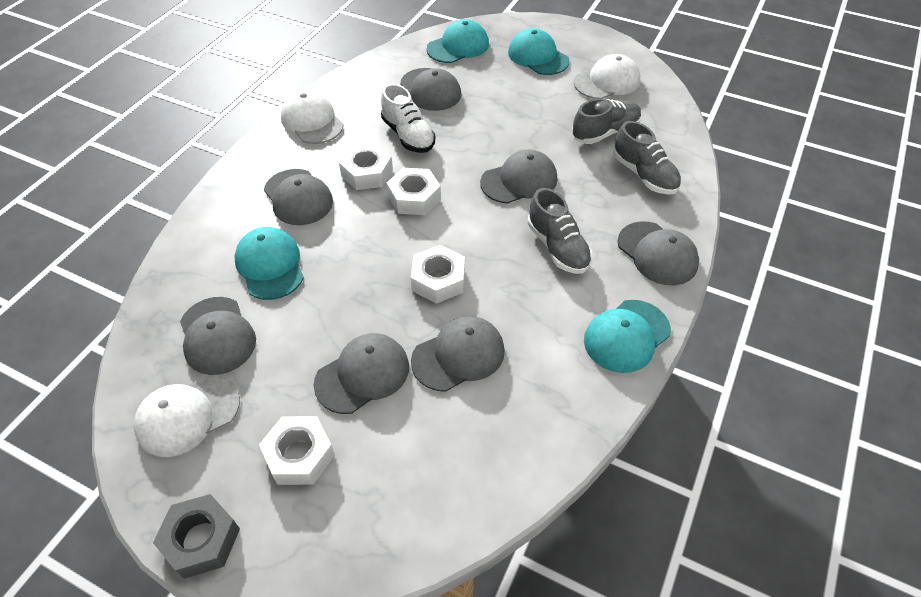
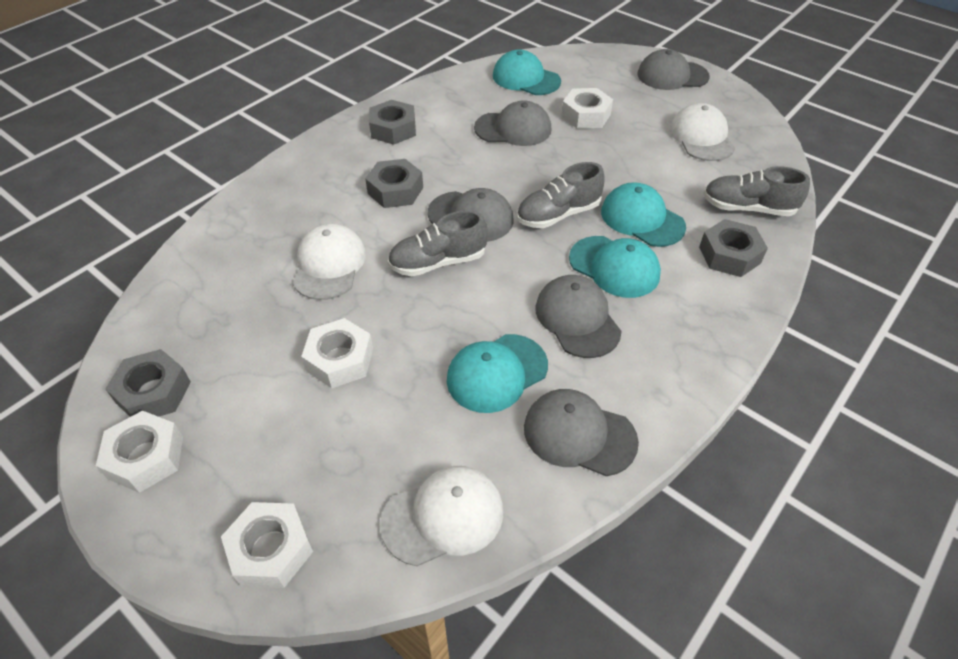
grey cap: 7 -> 5
grey nut: 1 -> 4
white shoe: 1 -> 0

